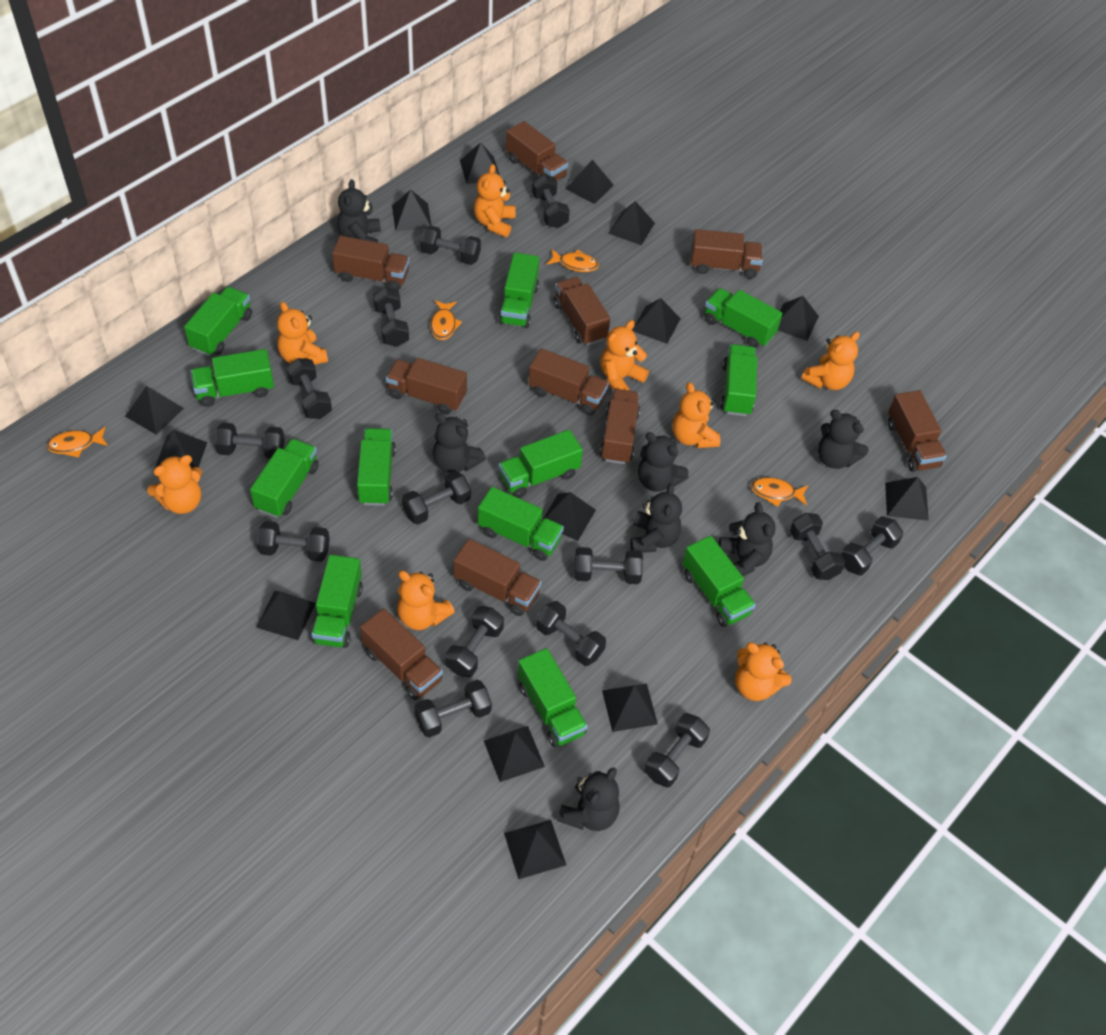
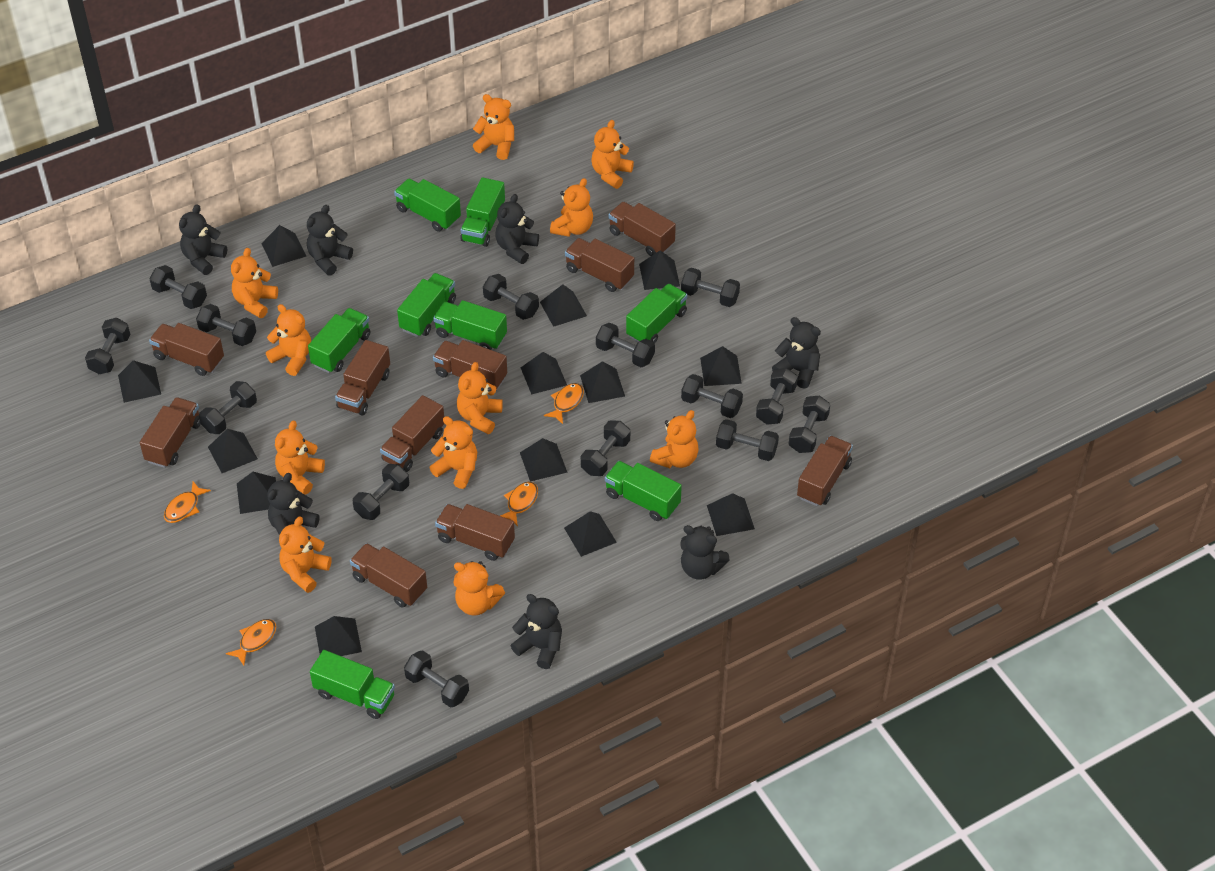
black pyramid: 14 -> 13
green truck: 12 -> 8
orange teddy bear: 8 -> 11

